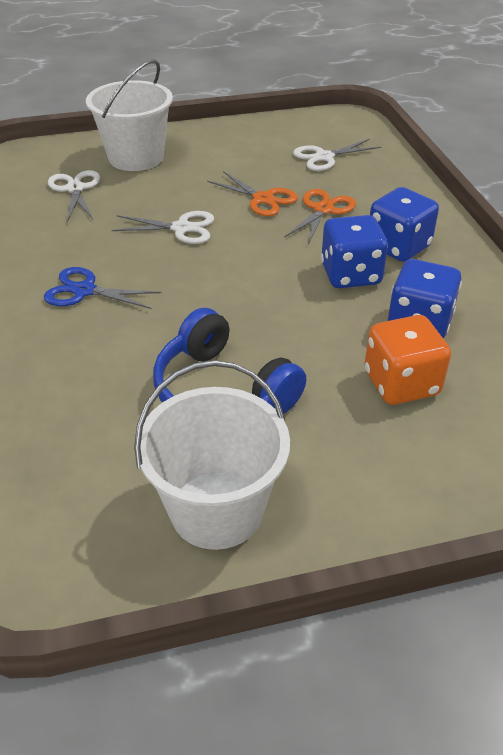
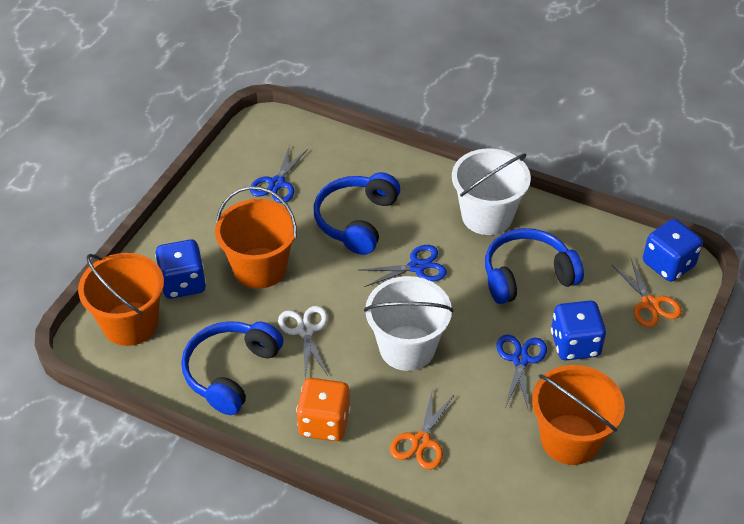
blue headphones: 1 -> 3
blue scissors: 1 -> 3
orange bucket: 0 -> 3
white scissors: 3 -> 1

